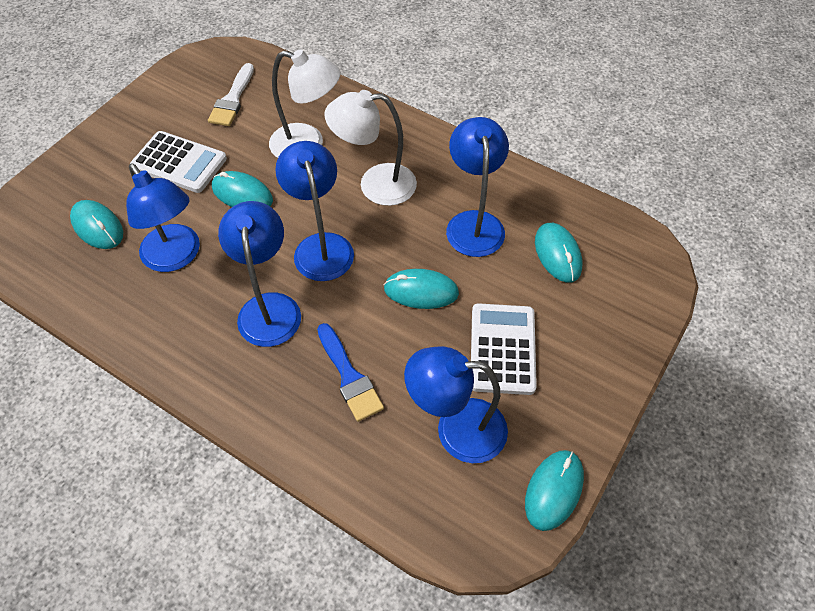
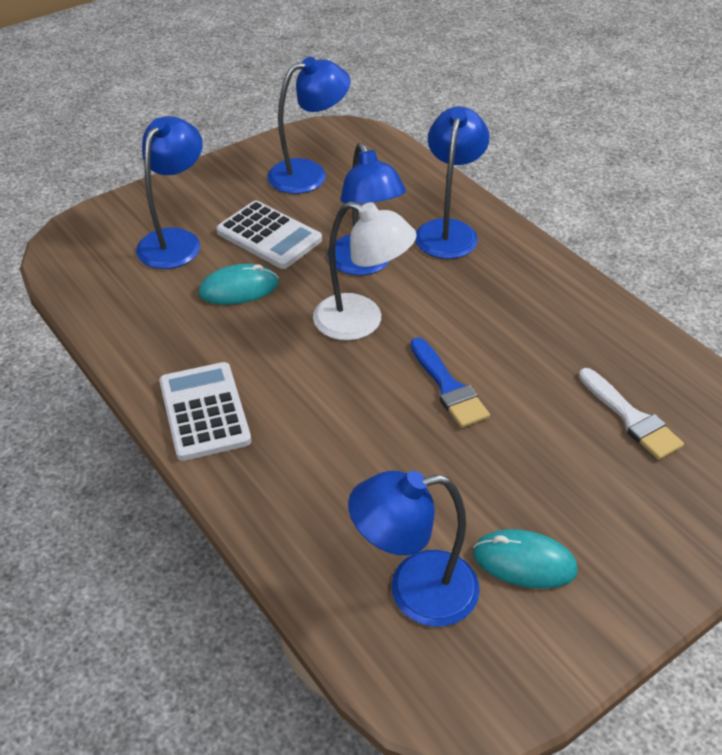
turquoise mouse: 5 -> 2
white lamp: 2 -> 1

